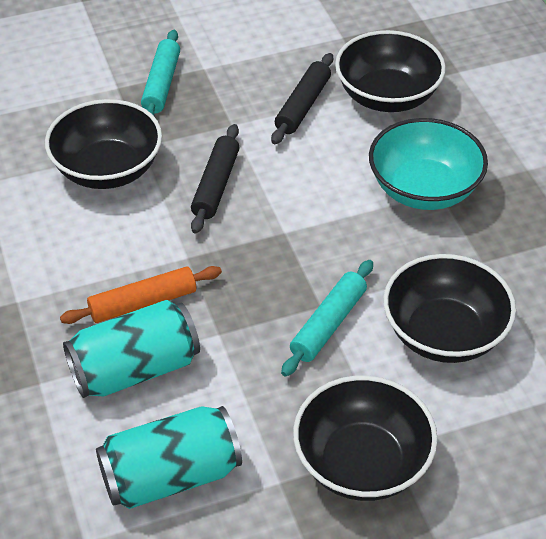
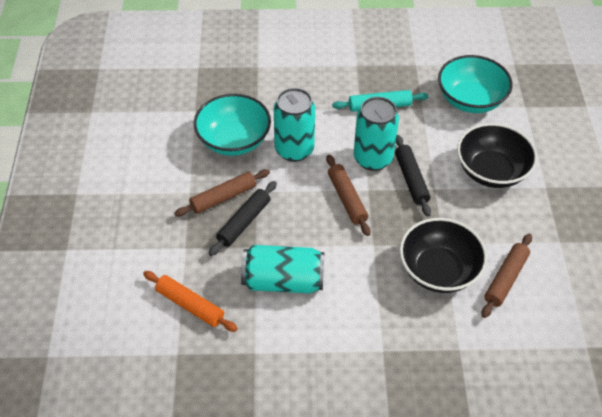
black bowl: 4 -> 2
brown rolling pin: 0 -> 3
turquoise bowl: 1 -> 2
turquoise can: 2 -> 3
turquoise rolling pin: 2 -> 1

